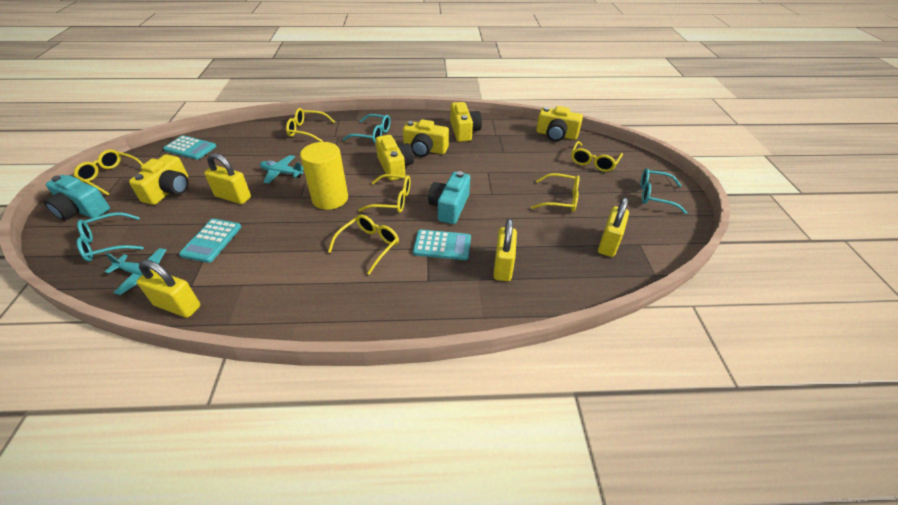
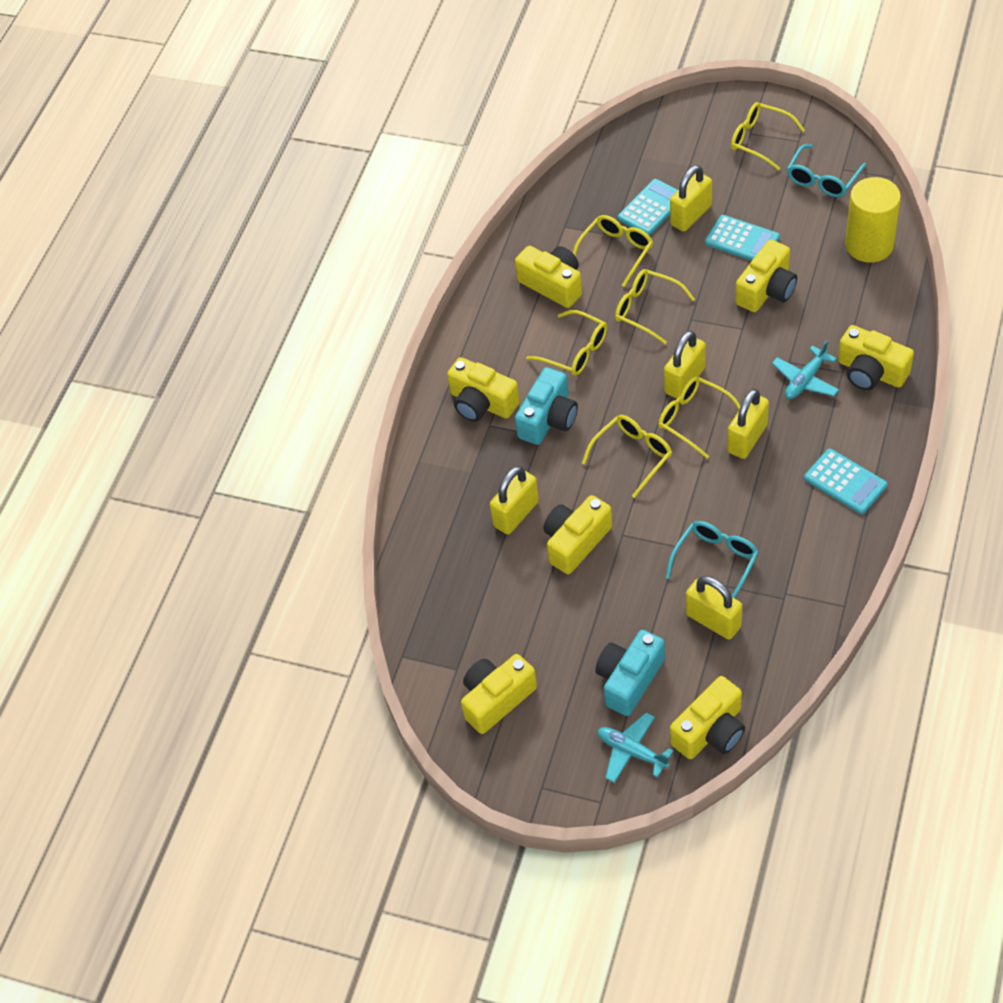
turquoise glasses: 3 -> 2
yellow camera: 5 -> 7
yellow padlock: 4 -> 5

